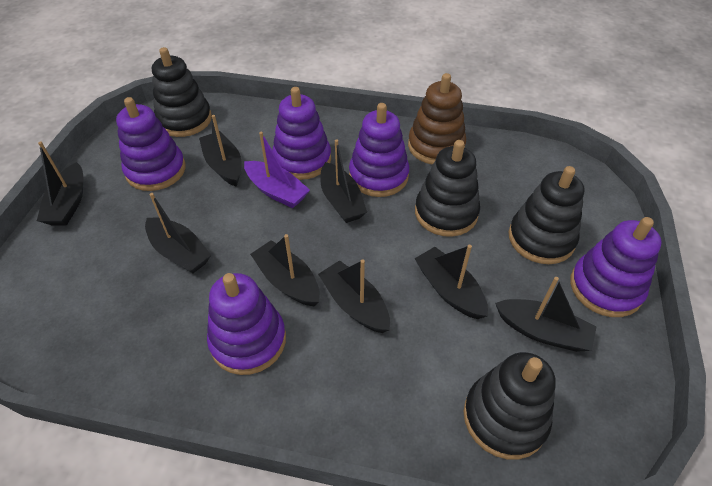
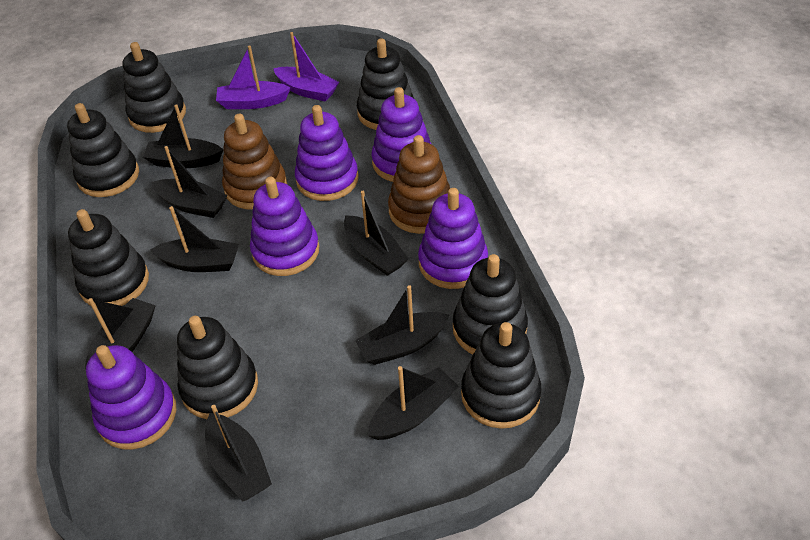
black stacking toy: 4 -> 7
brown stacking toy: 1 -> 2
purple boat: 1 -> 2

